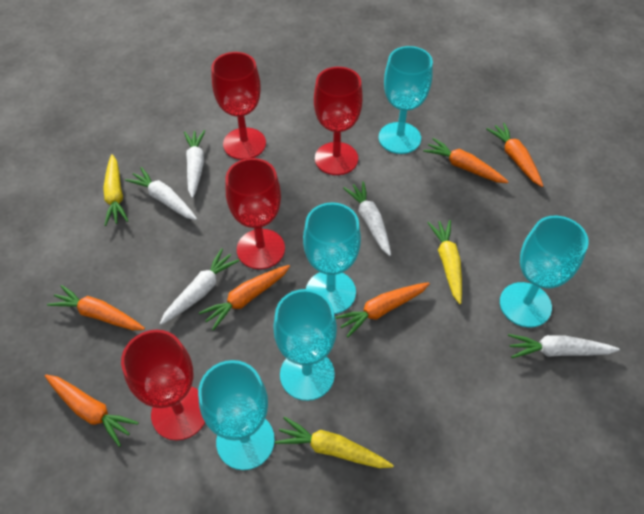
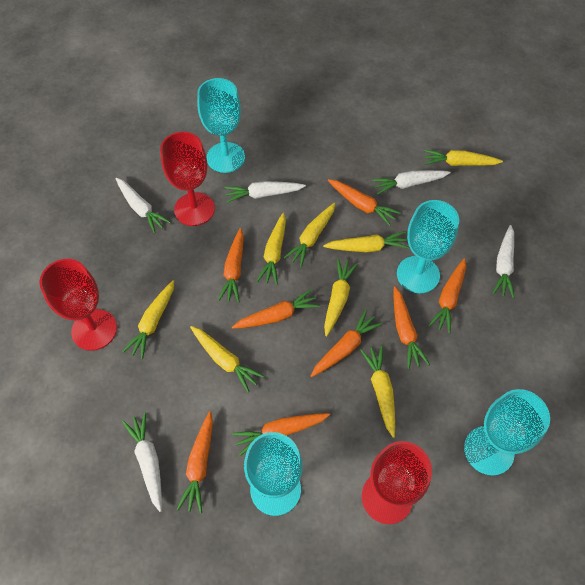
orange carrot: 6 -> 8
red goblet: 4 -> 3
turquoise goblet: 5 -> 4
yellow carrot: 3 -> 8

